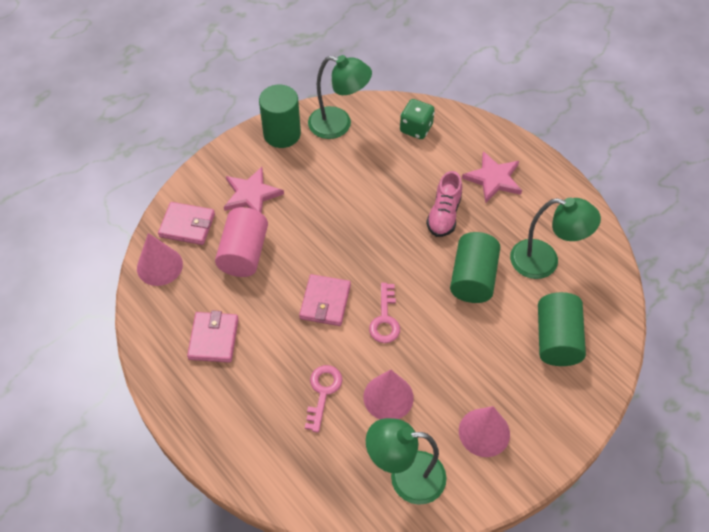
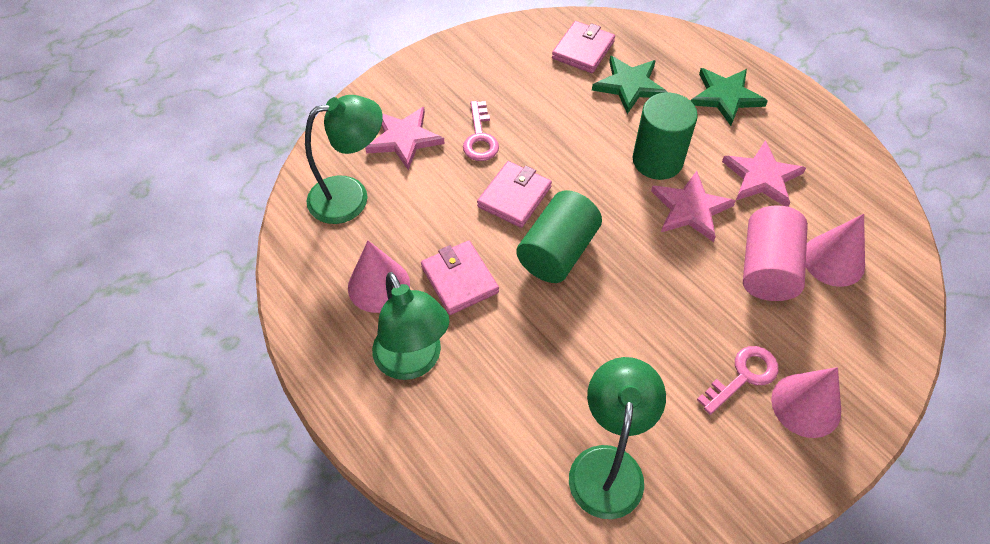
green cylinder: 3 -> 2
green dice: 1 -> 0
green star: 0 -> 2
pink shoe: 1 -> 0
pink star: 2 -> 3

